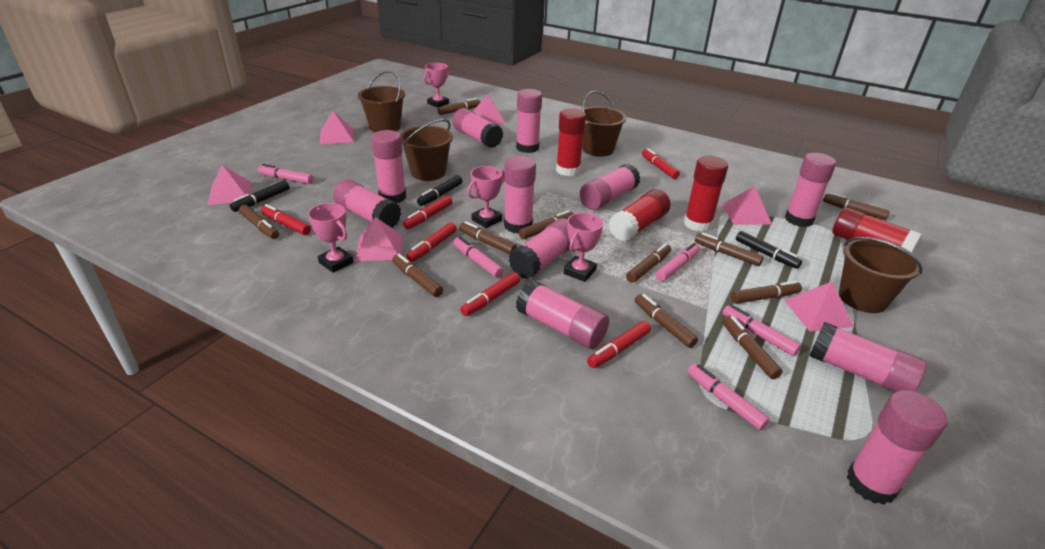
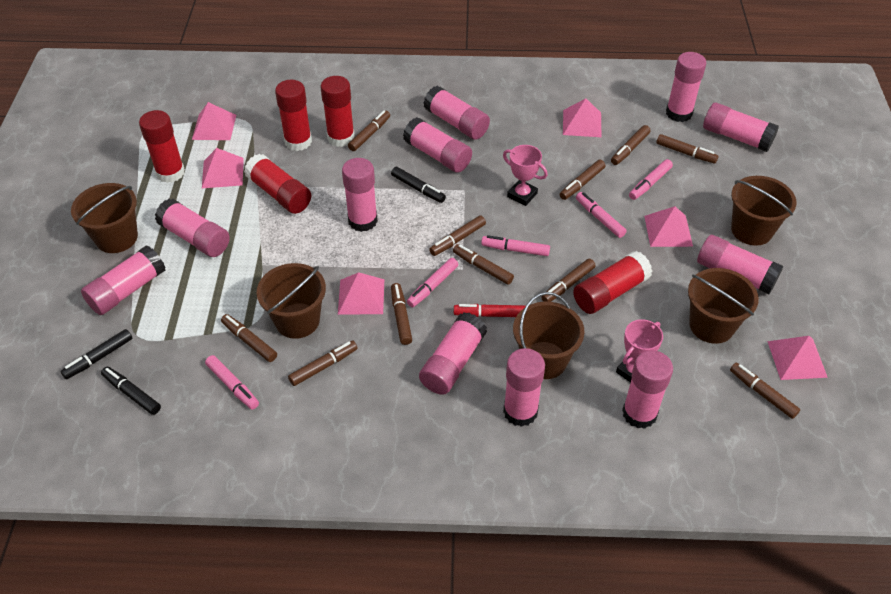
brown bucket: 4 -> 5
pink trophy: 4 -> 2
red glue stick: 4 -> 5
red marker: 6 -> 1

